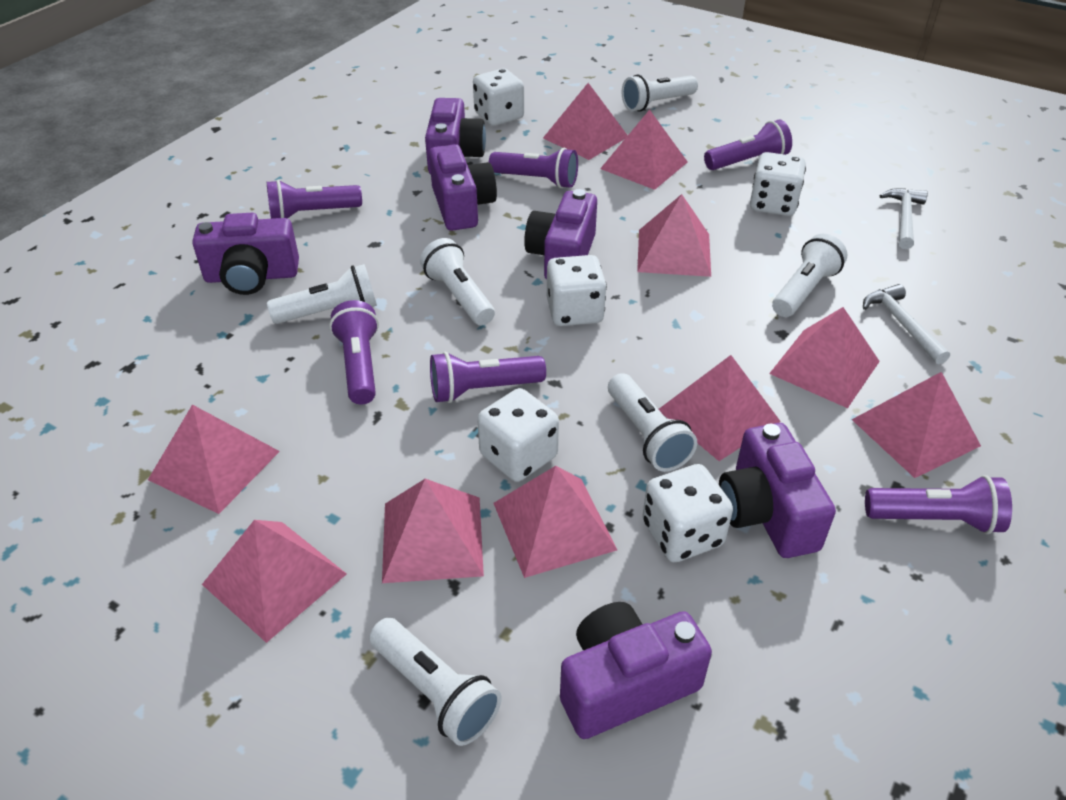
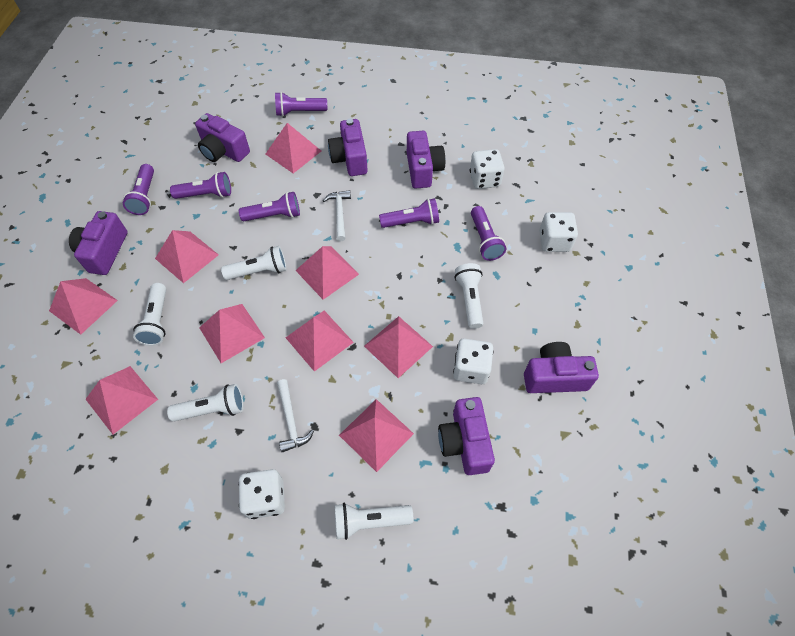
pink pyramid: 10 -> 9
white dice: 5 -> 4
white flashlight: 6 -> 5

